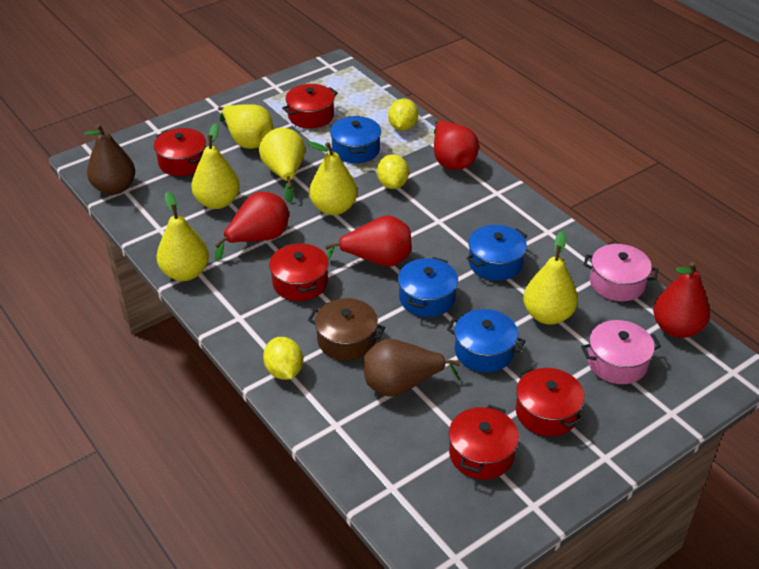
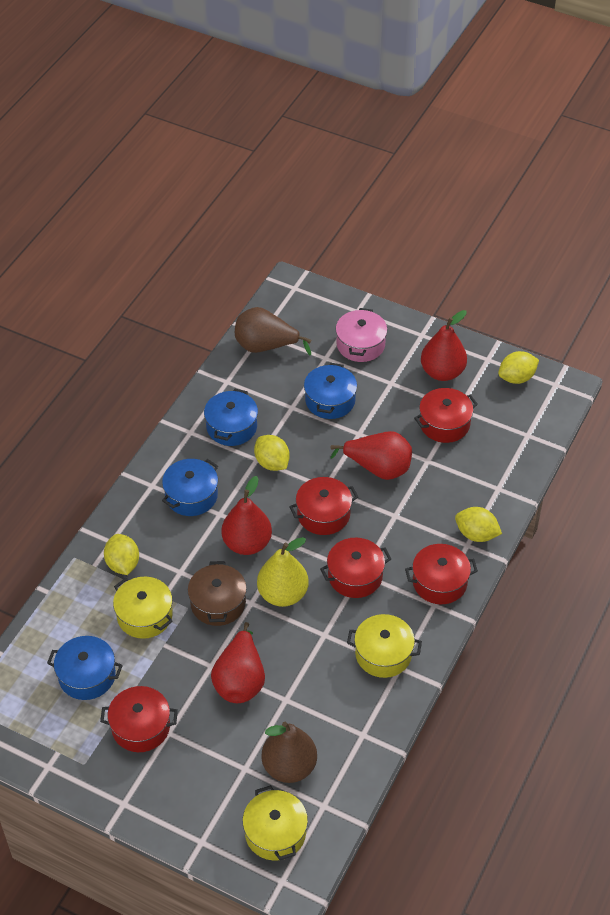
pink pot: 2 -> 1
yellow lemon: 3 -> 4
yellow pear: 6 -> 1
yellow pot: 0 -> 3

